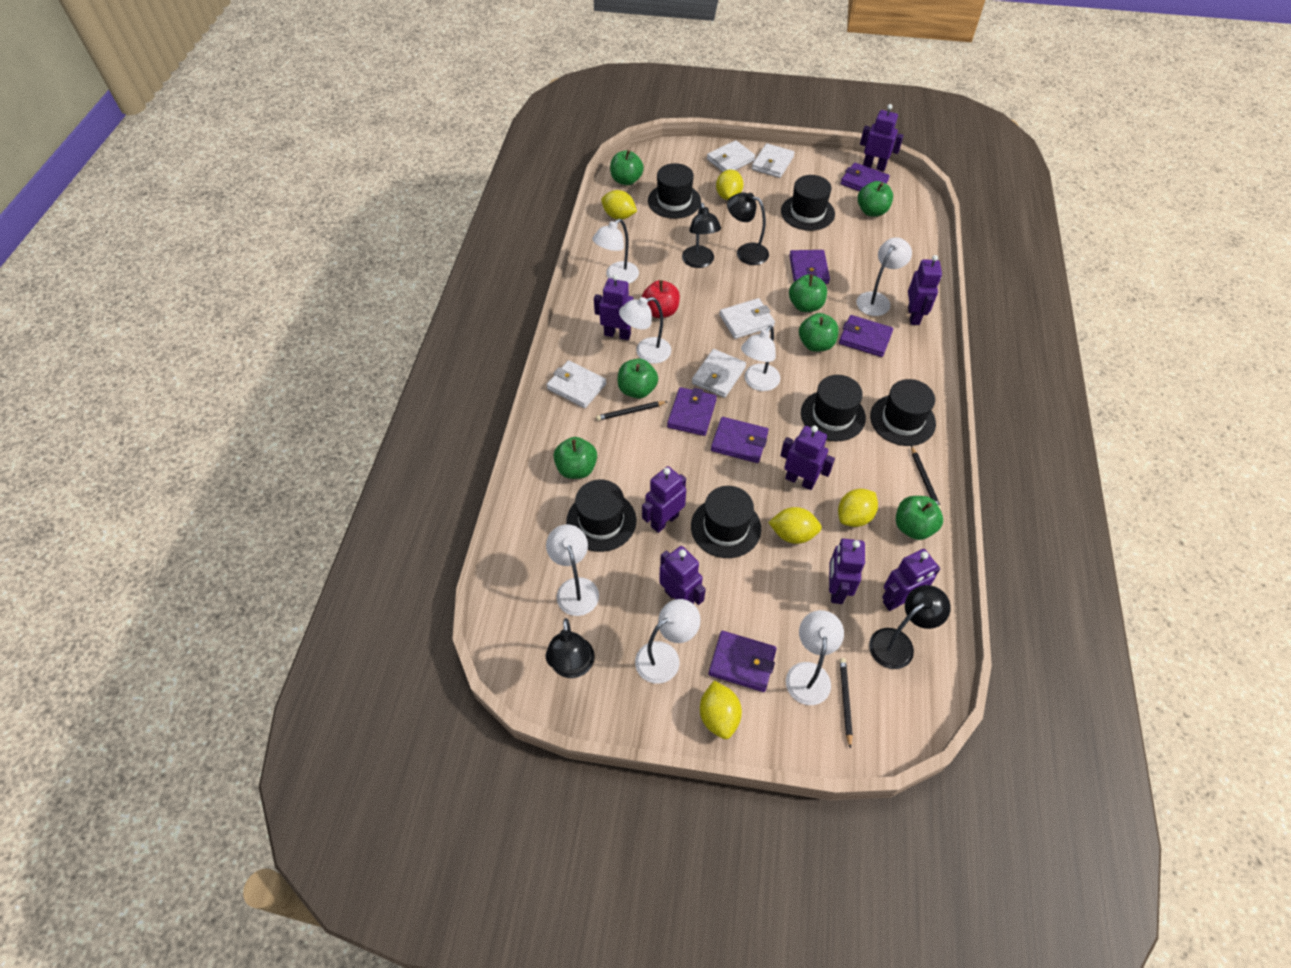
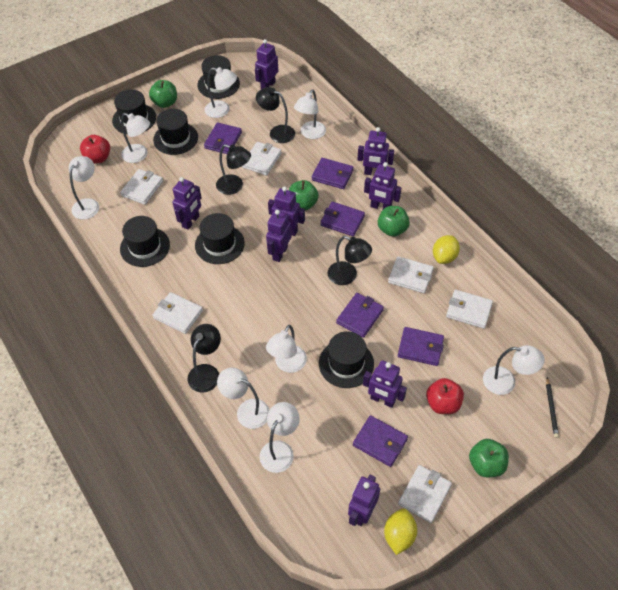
black pencil: 3 -> 1
green apple: 7 -> 4
red apple: 1 -> 2
white lamp: 7 -> 8
white wallet: 5 -> 6
yellow lemon: 5 -> 2

